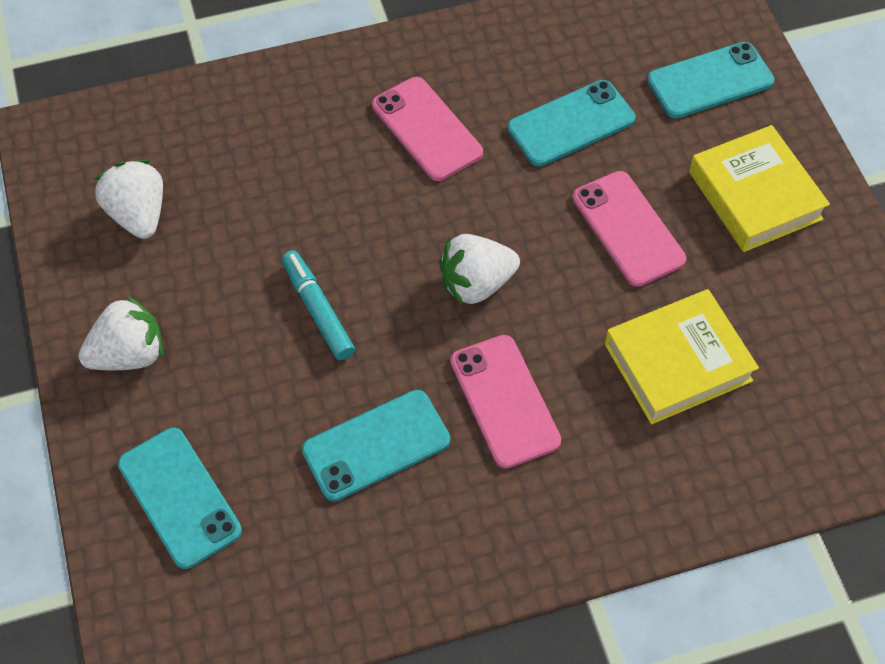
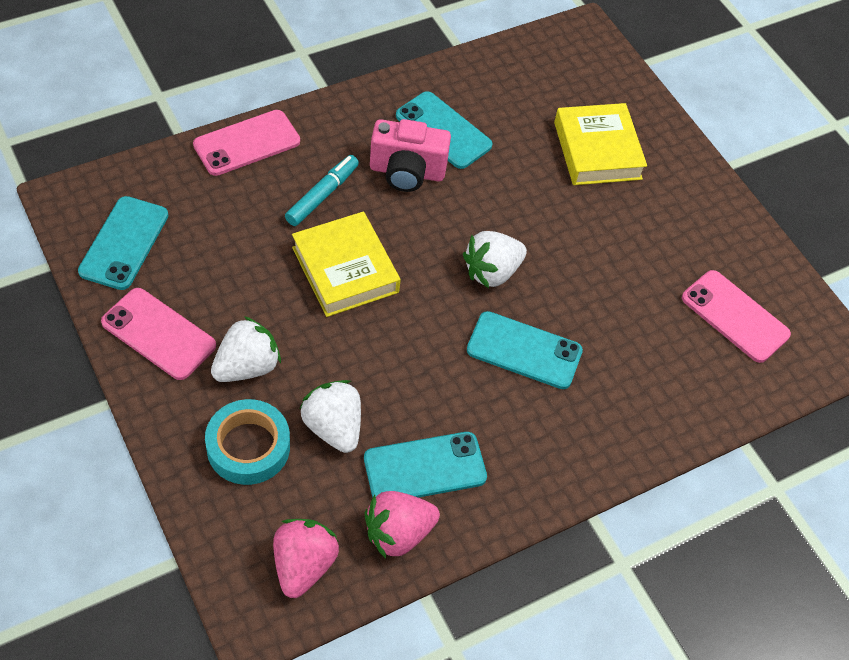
pink camera: 0 -> 1
pink strawberry: 0 -> 2
turquoise tape: 0 -> 1

